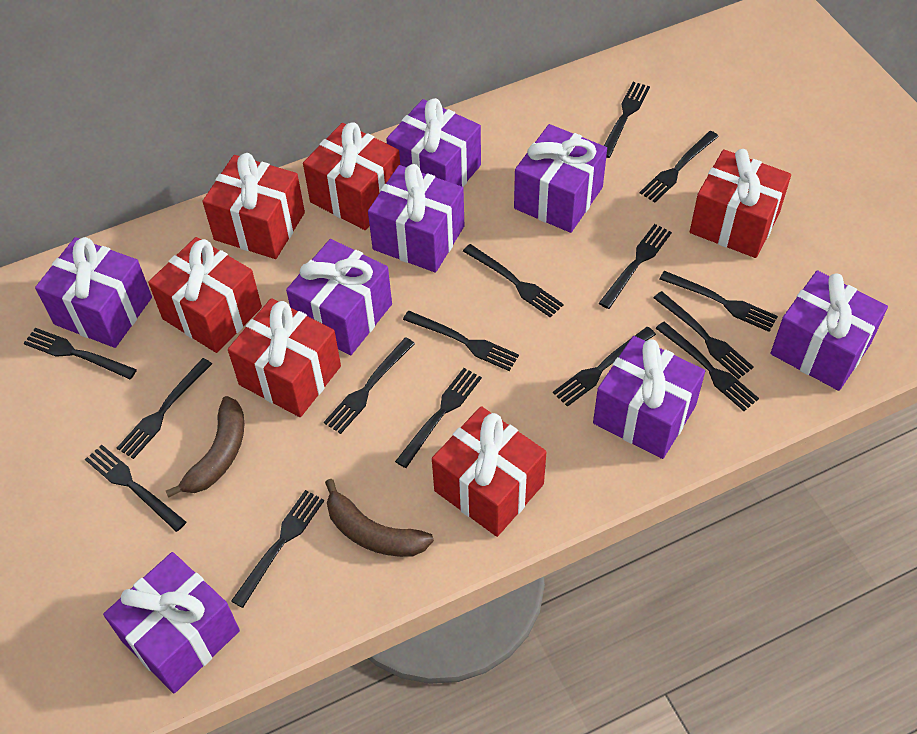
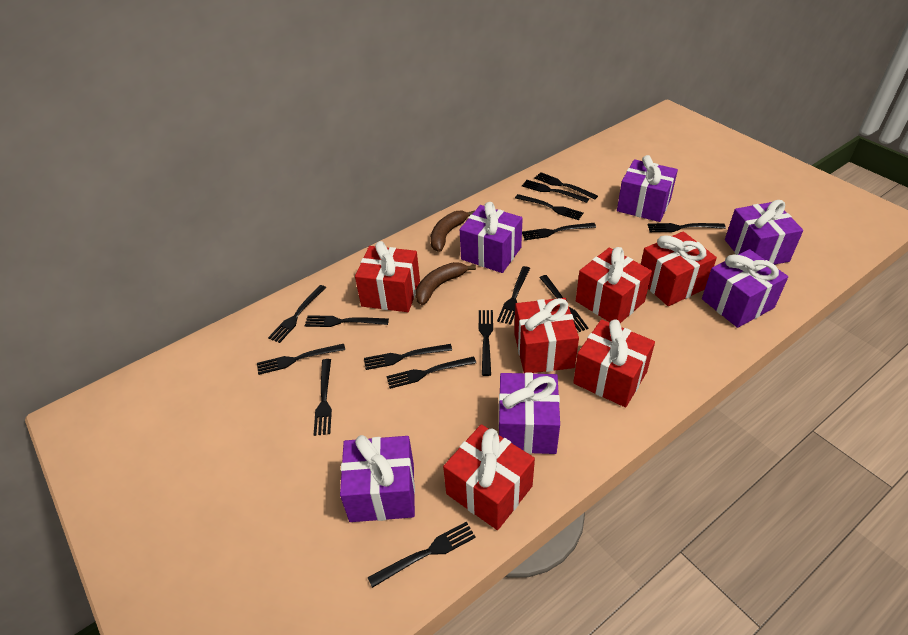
purple gift: 8 -> 6

